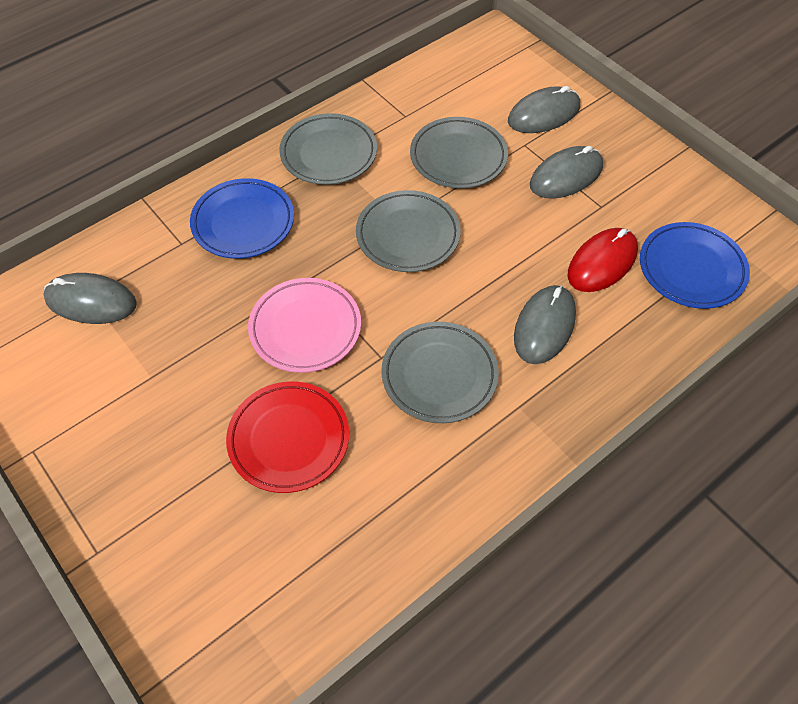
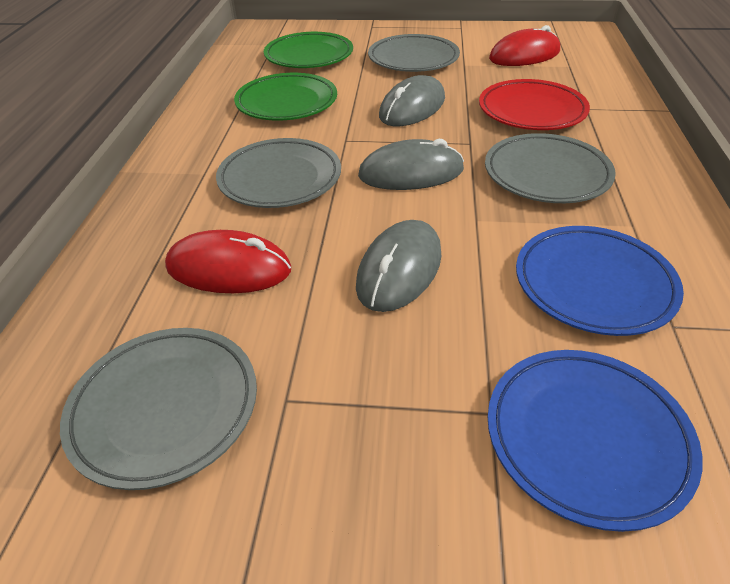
green plate: 0 -> 2
grey mouse: 4 -> 3
pink plate: 1 -> 0
red mouse: 1 -> 2

